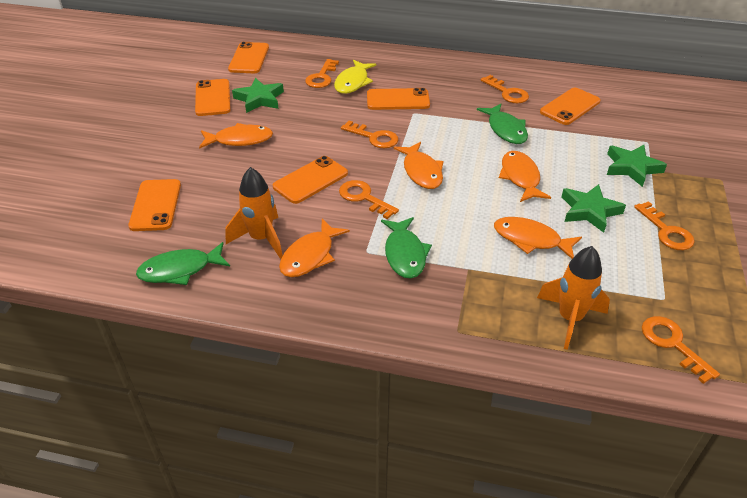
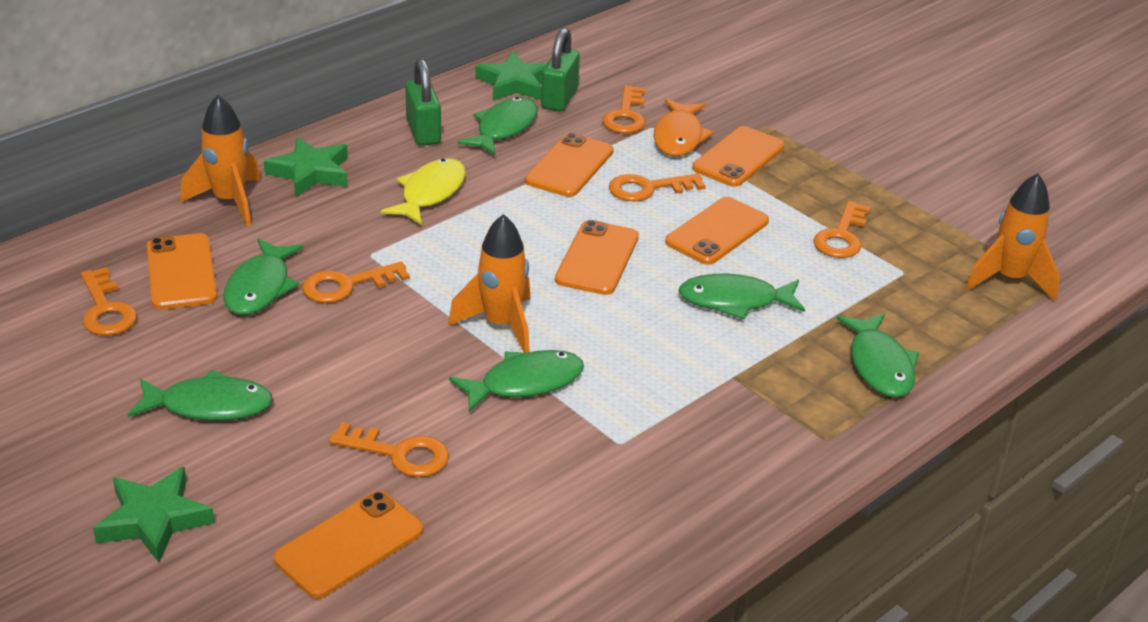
green fish: 3 -> 6
green padlock: 0 -> 2
orange fish: 5 -> 1
orange rocket: 2 -> 3

